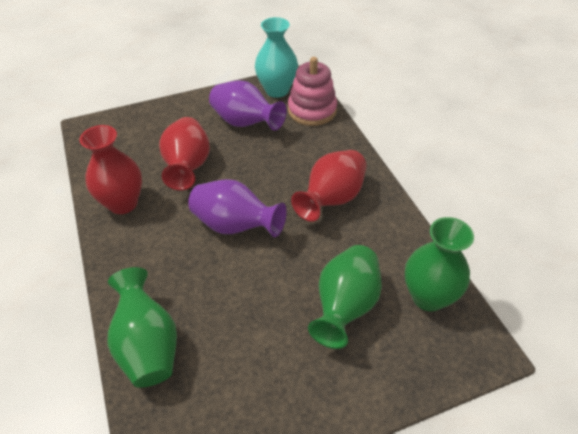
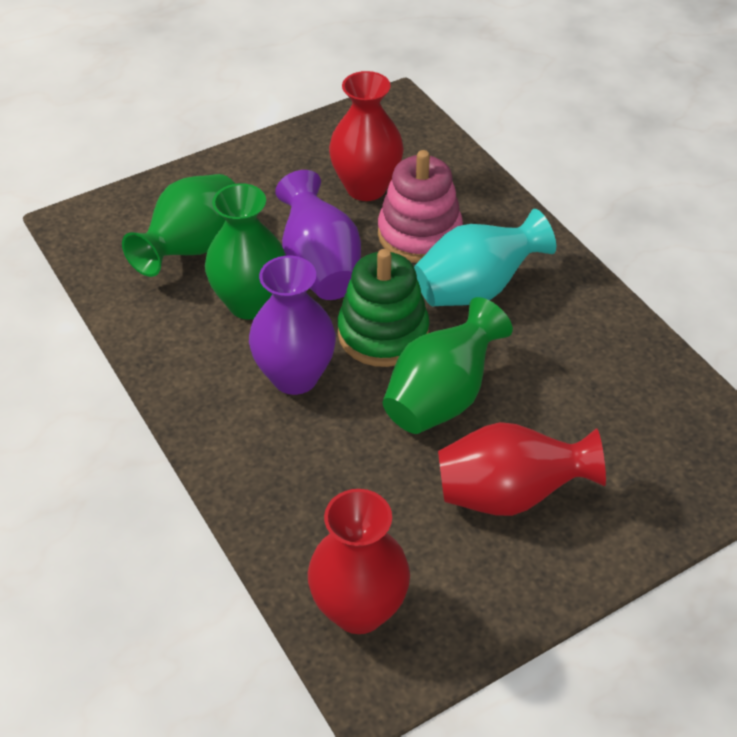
green stacking toy: 0 -> 1

